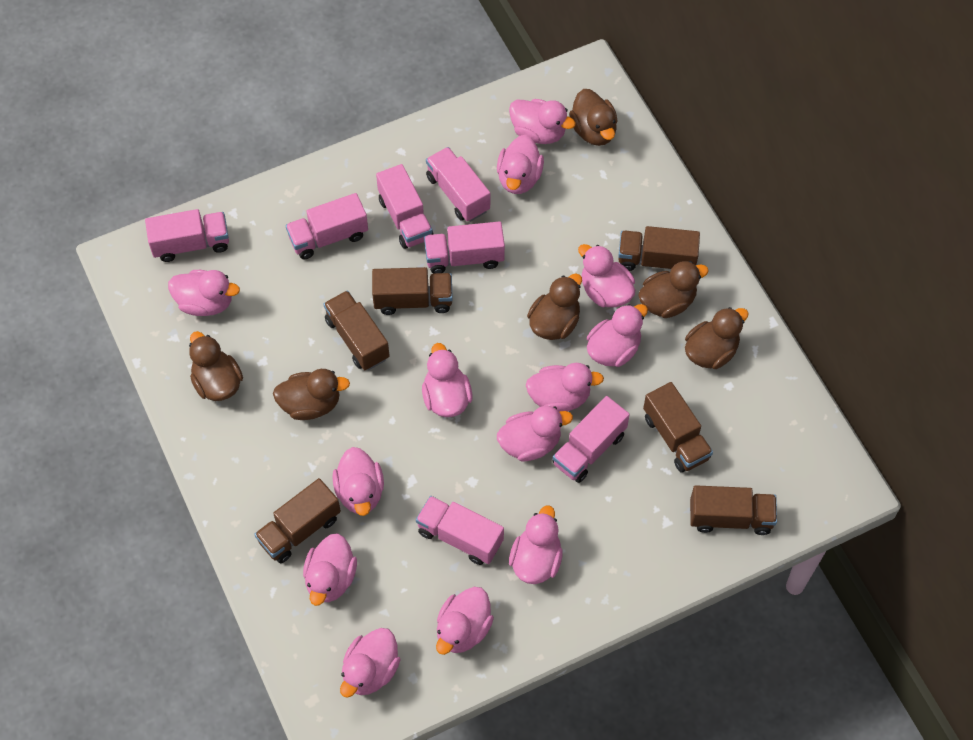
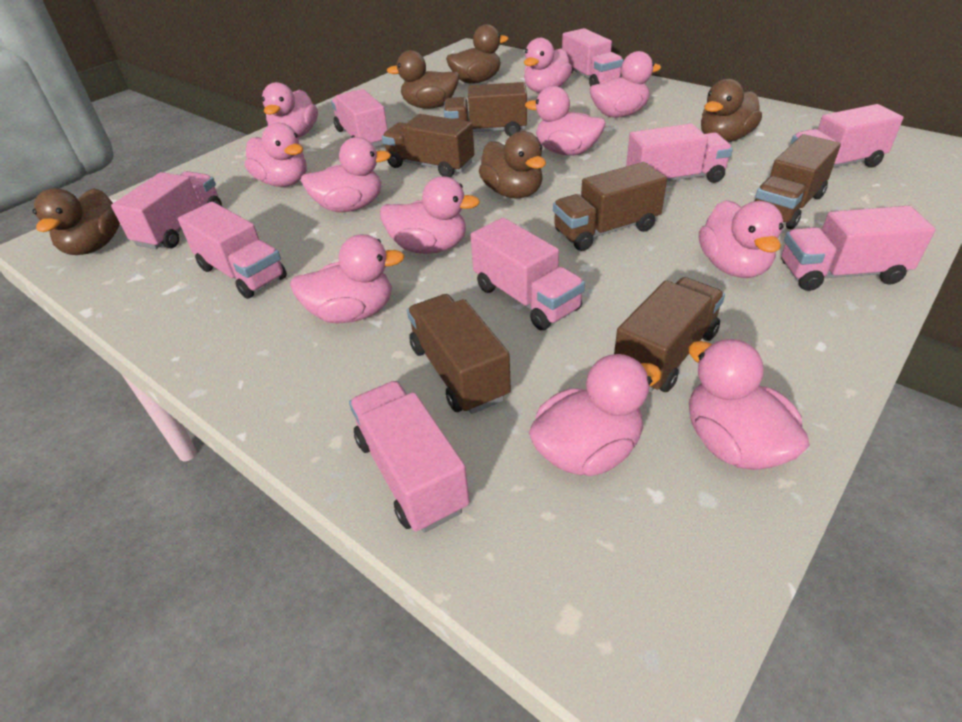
brown duck: 6 -> 5
pink duck: 13 -> 11
pink truck: 7 -> 9

